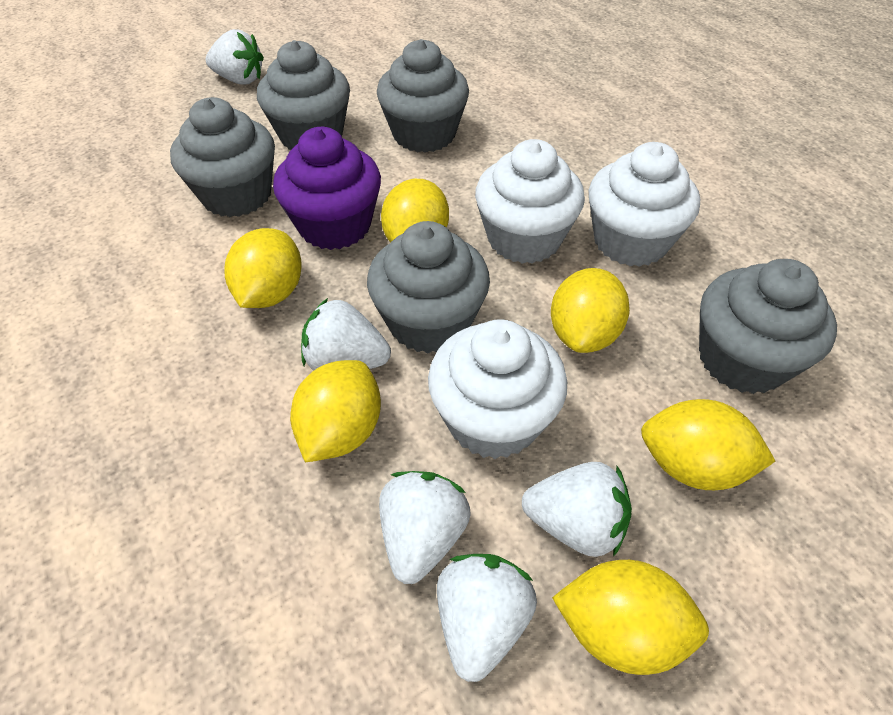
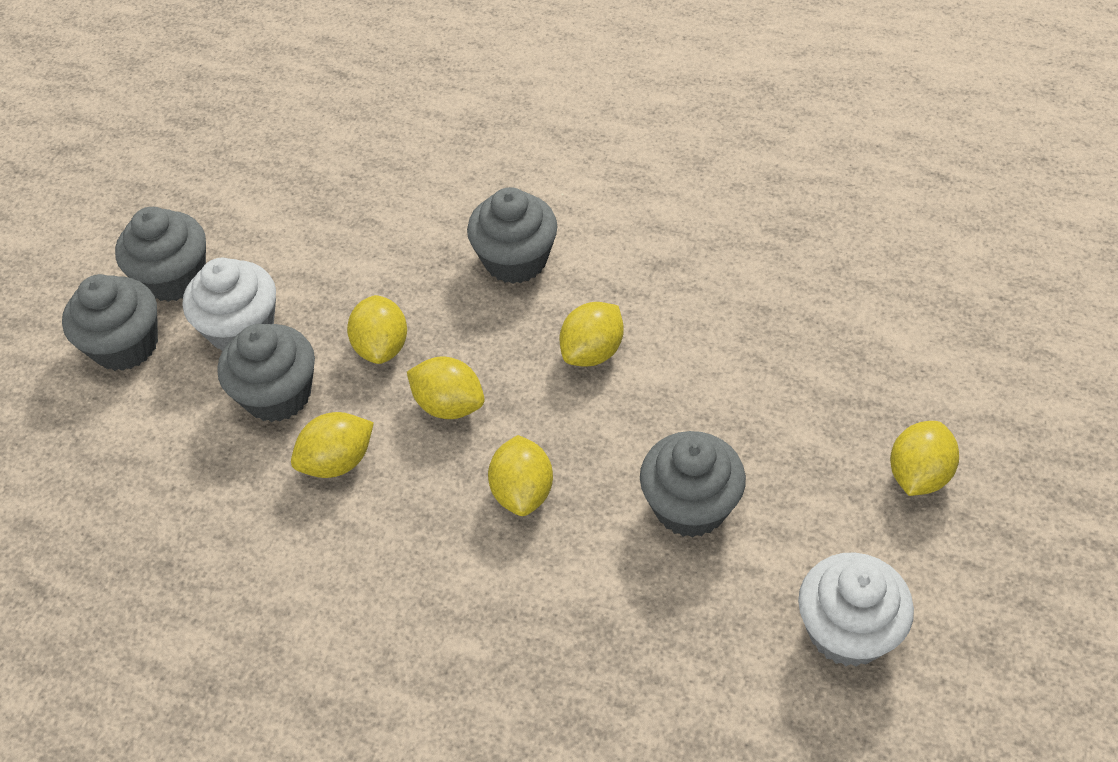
purple cupcake: 1 -> 0
white cupcake: 3 -> 2
white strawberry: 5 -> 0

